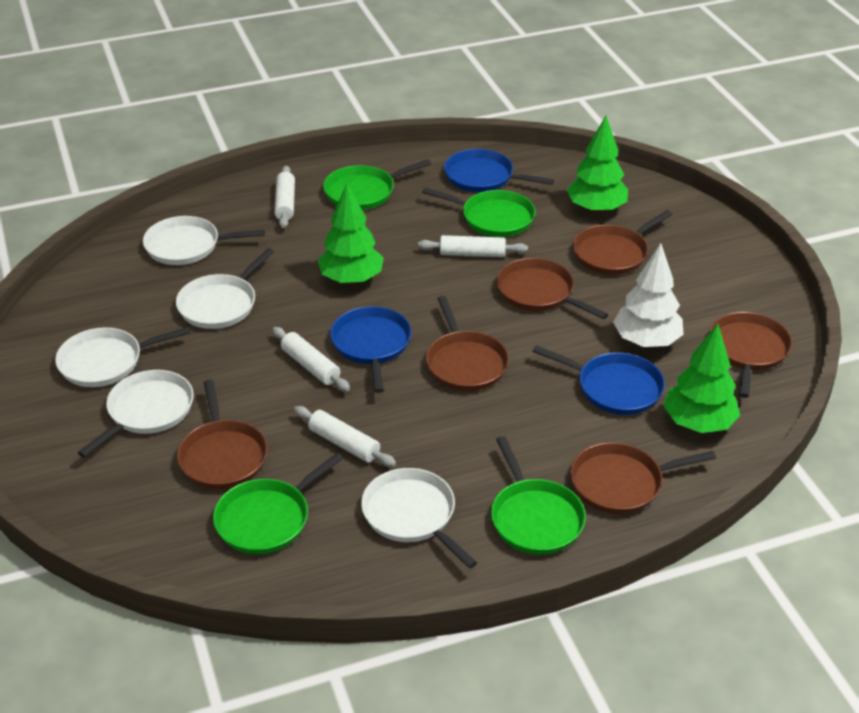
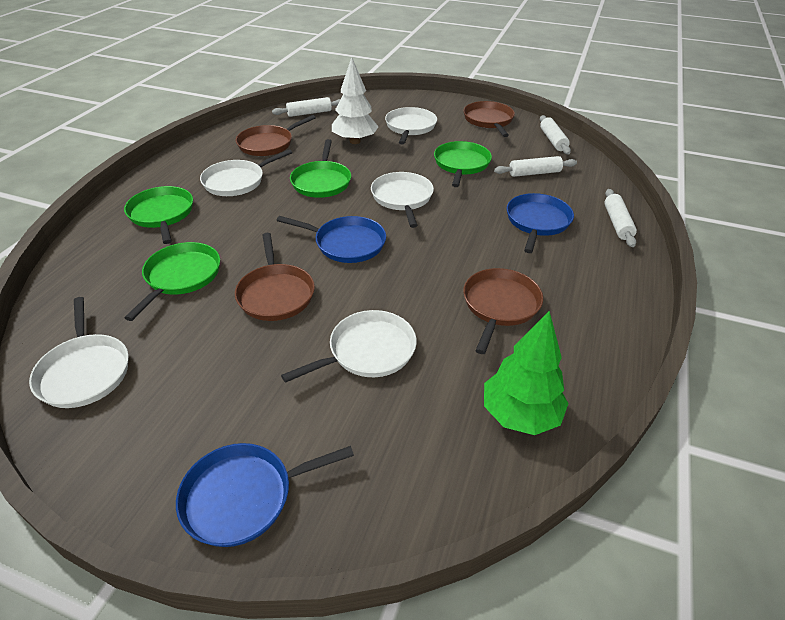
brown pan: 6 -> 4
green tree: 3 -> 1

